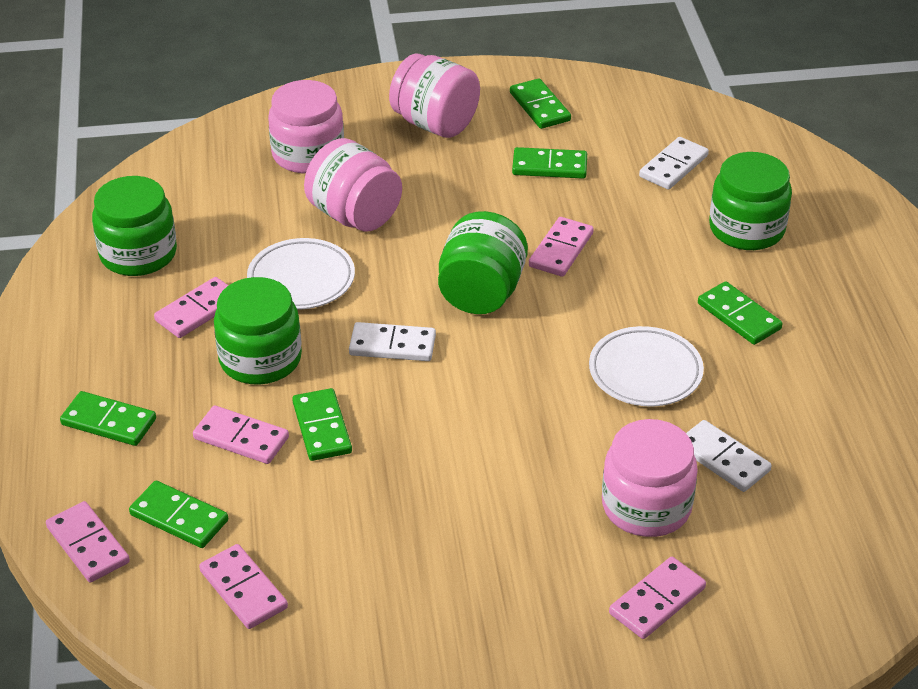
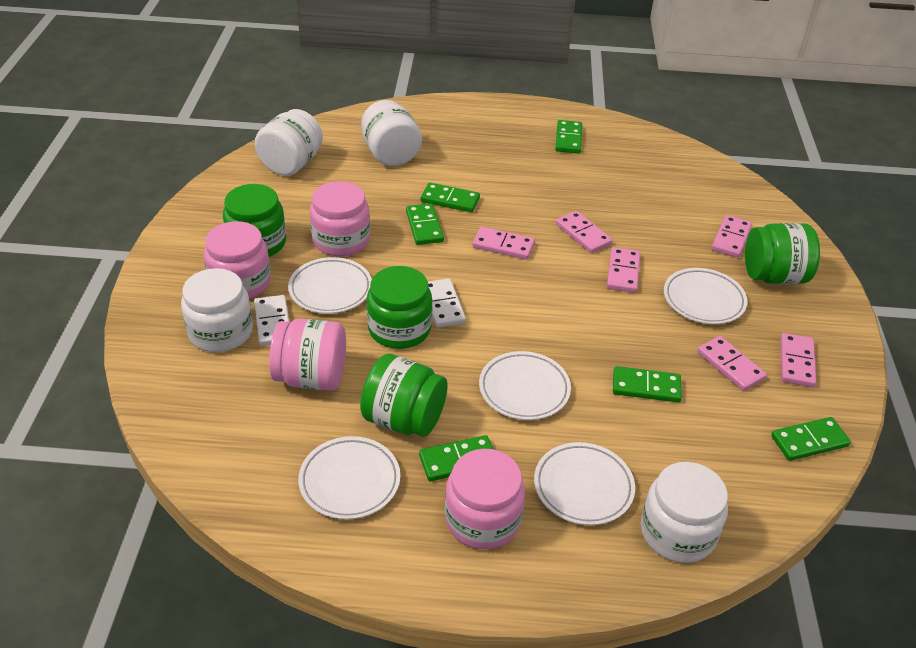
white domino: 3 -> 2
white jar: 0 -> 4
white plate: 2 -> 5

